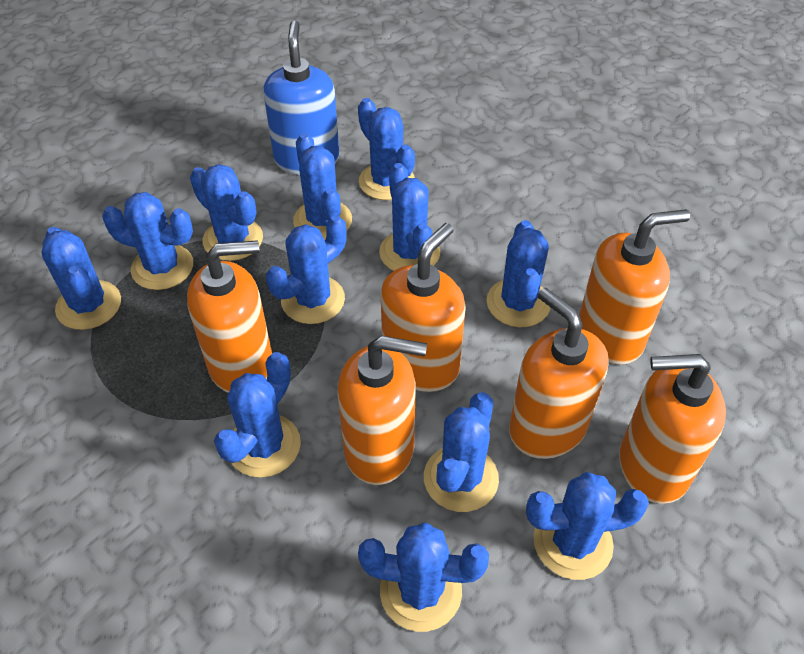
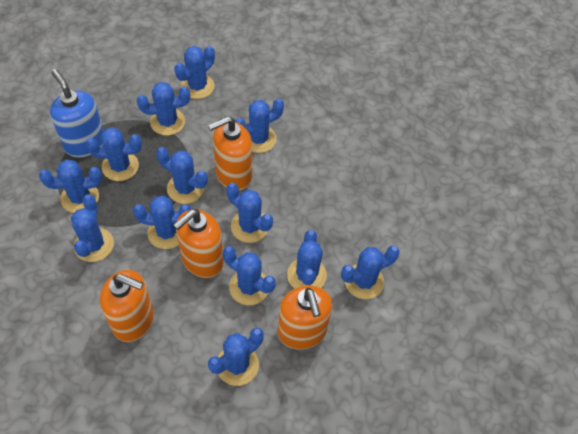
blue cactus: 12 -> 13
orange soap dispenser: 6 -> 4

